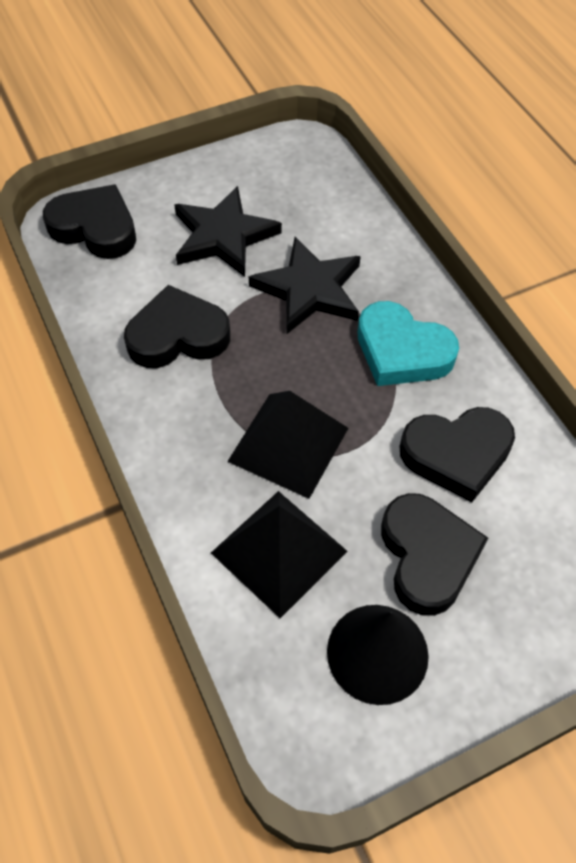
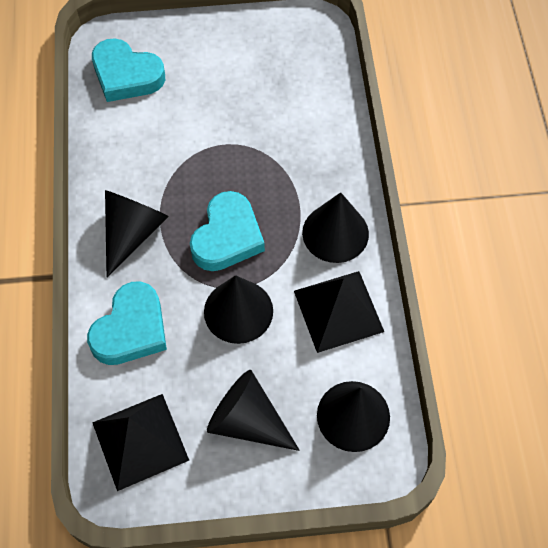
black cone: 1 -> 5
black heart: 4 -> 0
black star: 2 -> 0
turquoise heart: 1 -> 3

